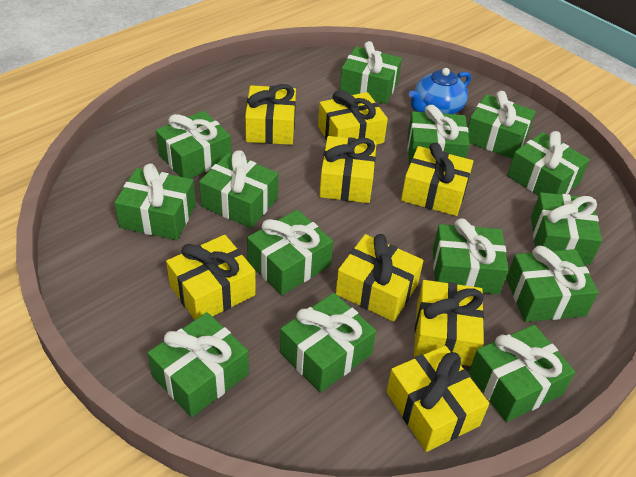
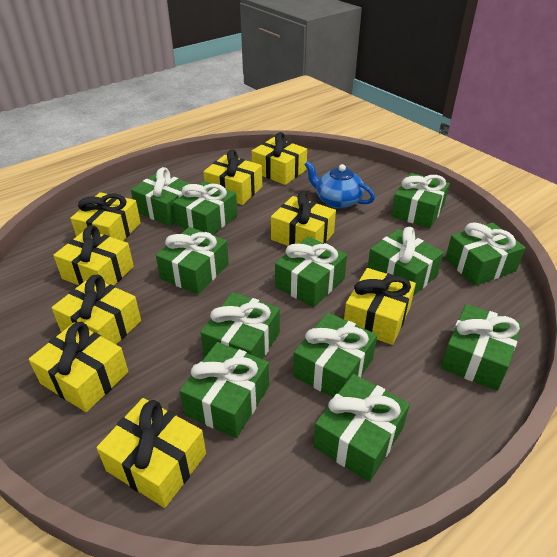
green gift: 14 -> 12
yellow gift: 8 -> 9

